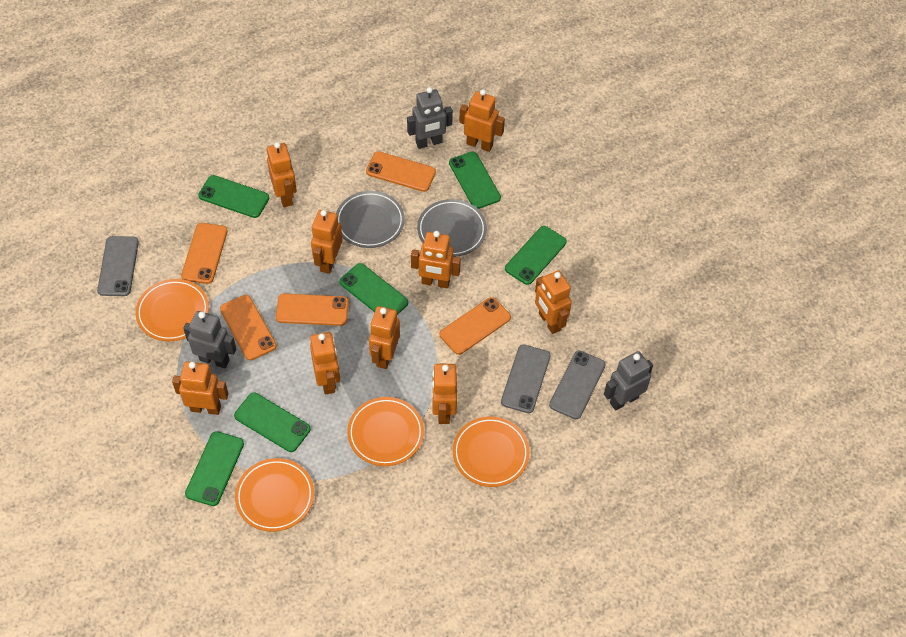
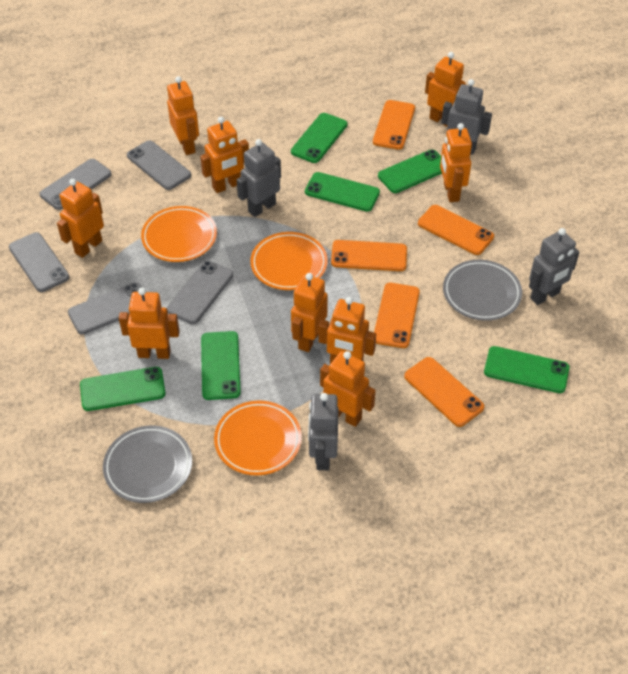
grey phone: 3 -> 5
grey robot: 3 -> 4
orange plate: 4 -> 3

